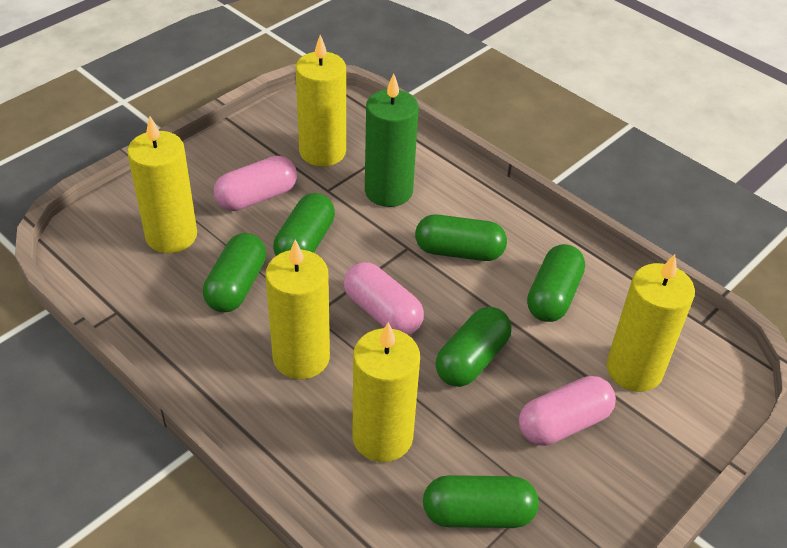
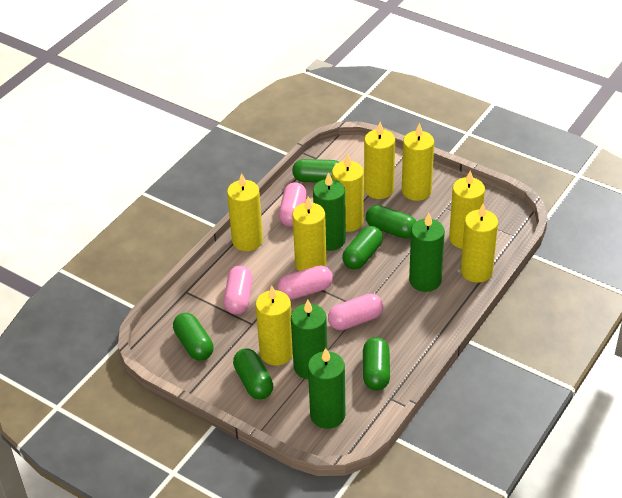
green candle: 1 -> 4
pink capsule: 3 -> 4
yellow candle: 5 -> 8

